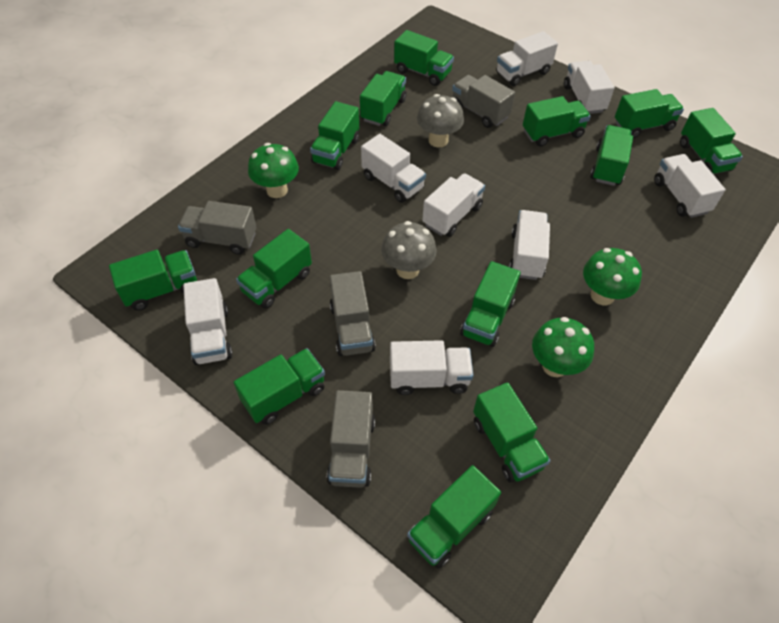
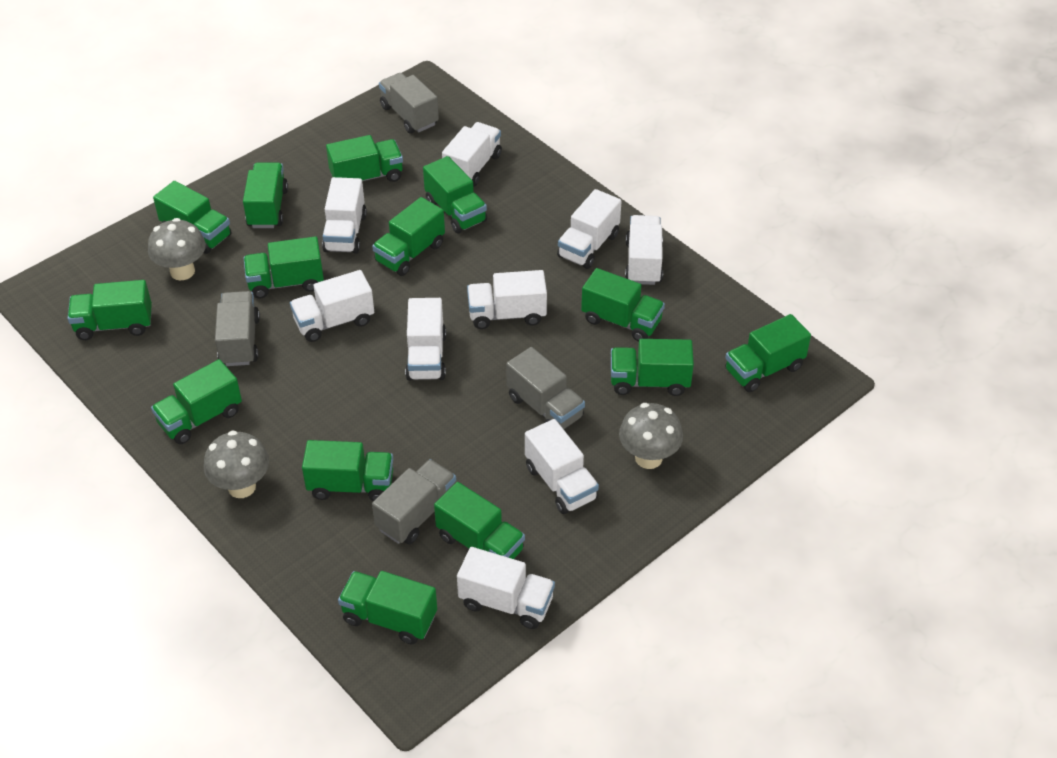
green mushroom: 3 -> 0
green truck: 13 -> 14
grey mushroom: 2 -> 3
white truck: 8 -> 9

